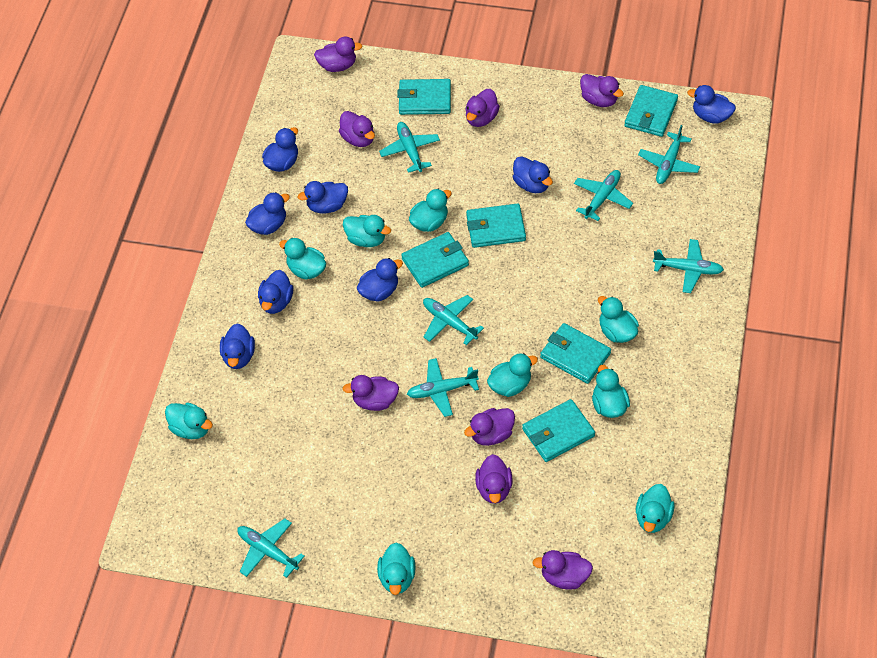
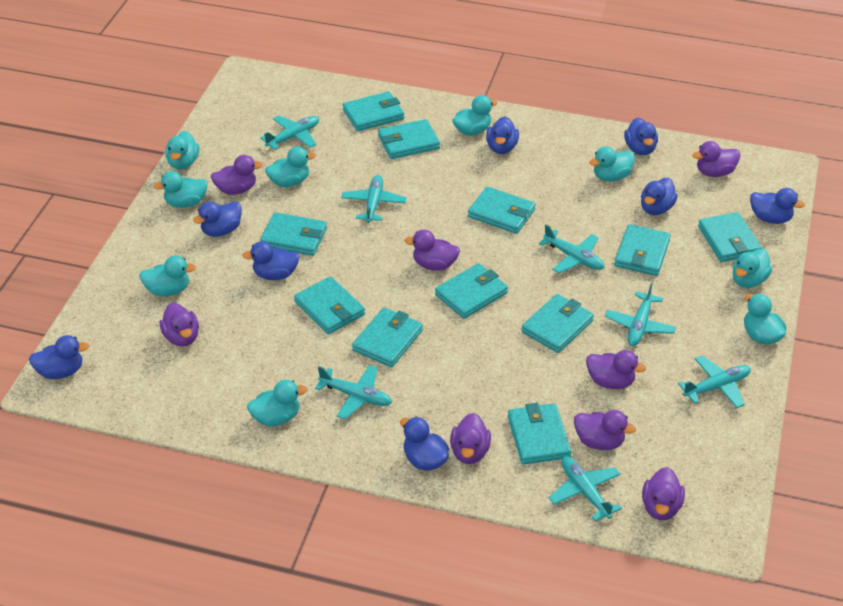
turquoise wallet: 6 -> 11

